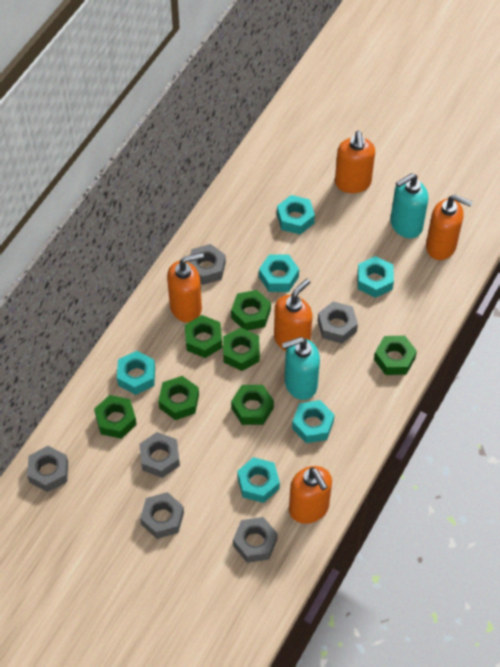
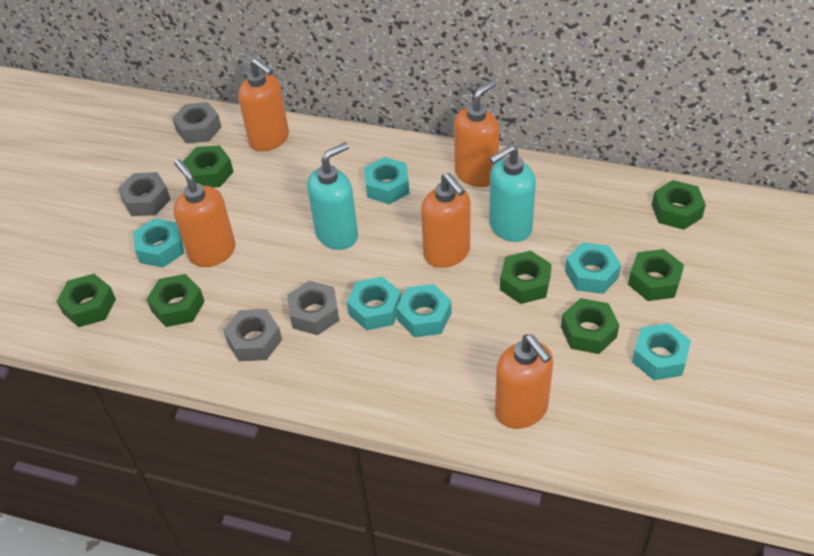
grey nut: 6 -> 4

